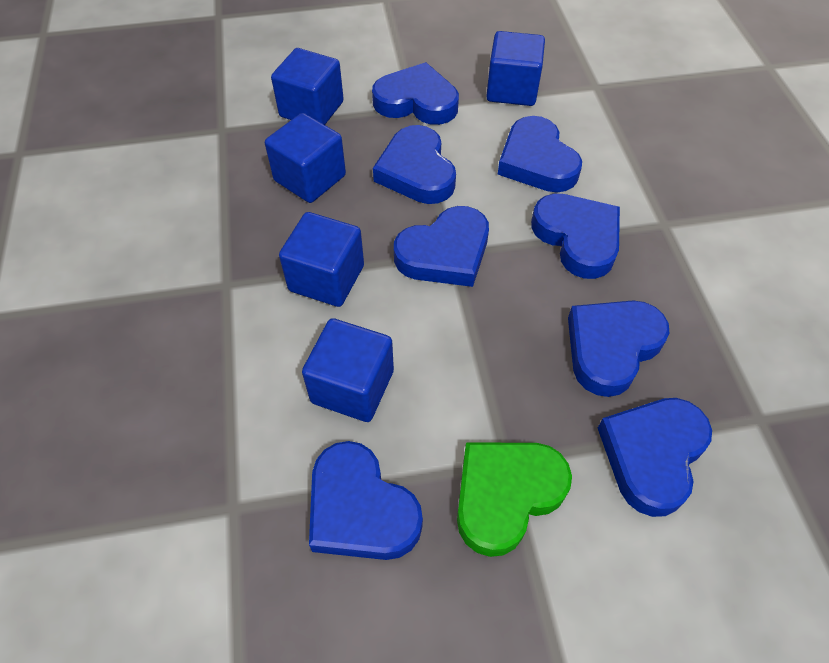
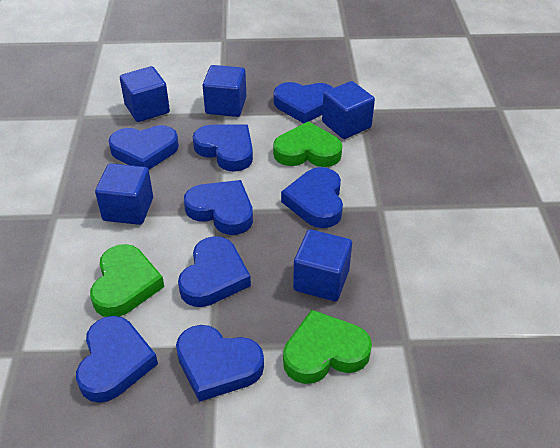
green heart: 1 -> 3

